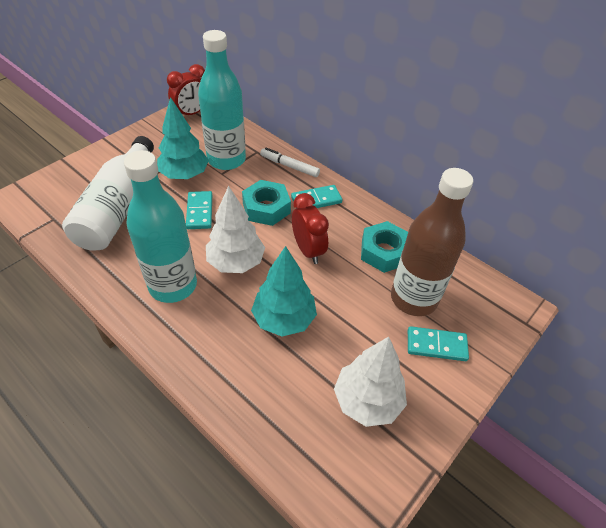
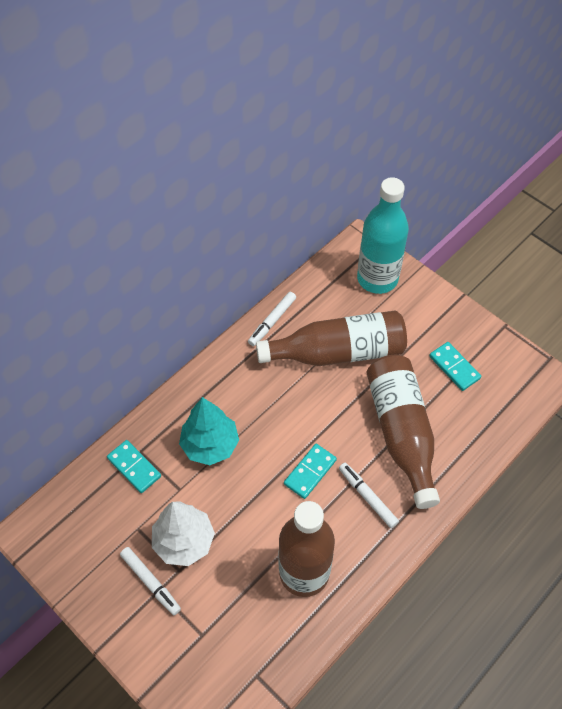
brown bottle: 1 -> 3
red clock: 2 -> 0
turquoise bottle: 2 -> 1
turquoise nut: 2 -> 0
turquoise tree: 2 -> 1
white bottle: 1 -> 0
white marker: 1 -> 3
white tree: 2 -> 1

